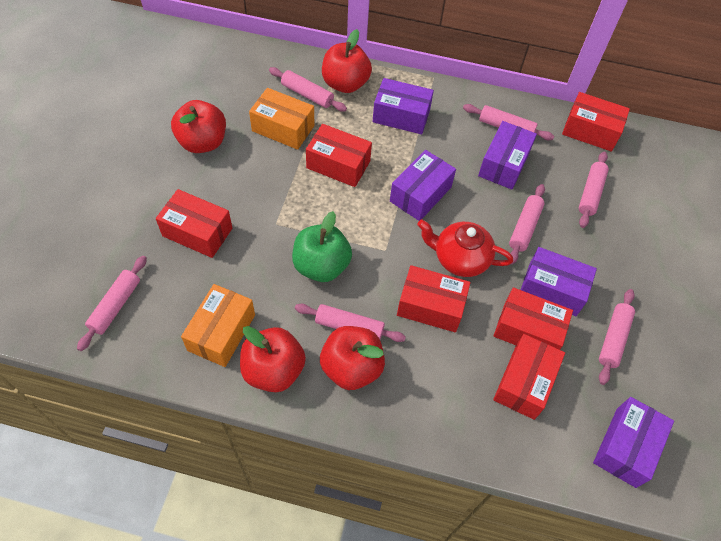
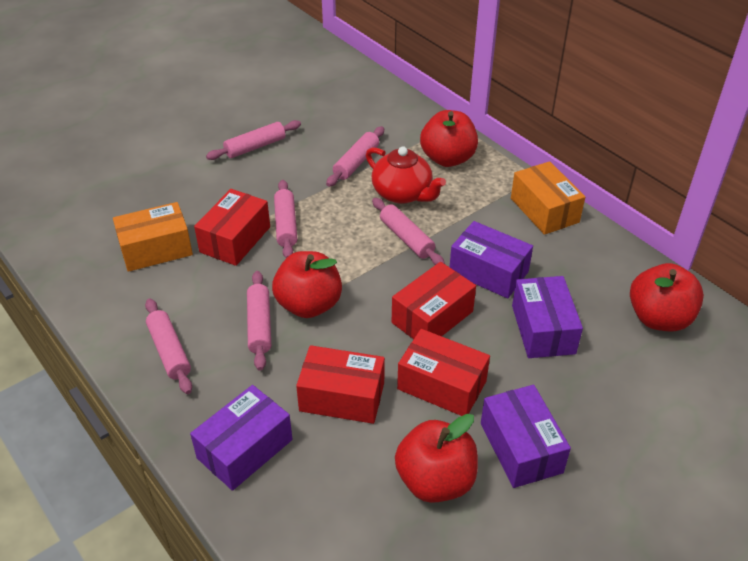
green apple: 1 -> 0
pink rolling pin: 7 -> 6
purple box: 5 -> 4
red box: 6 -> 4

